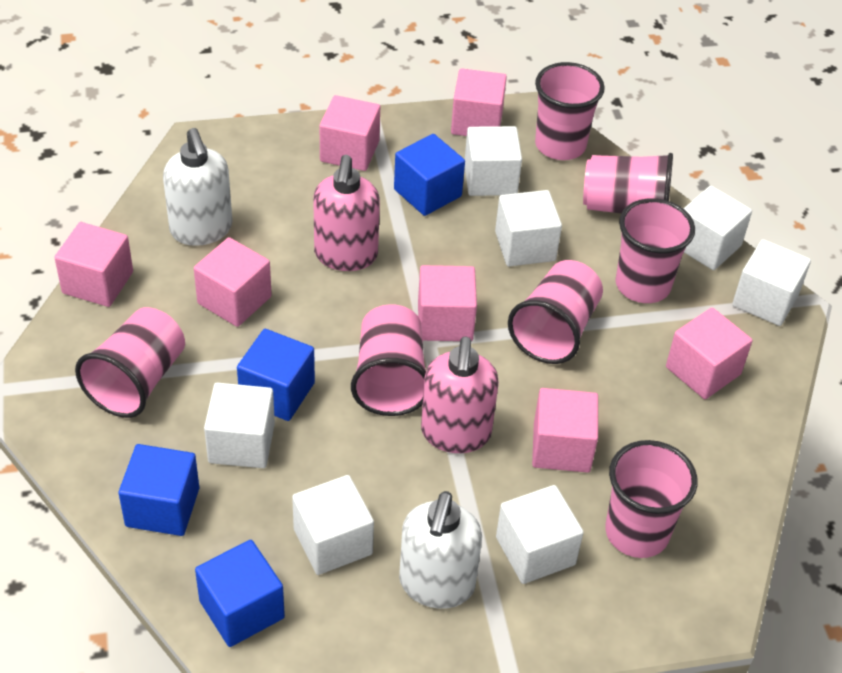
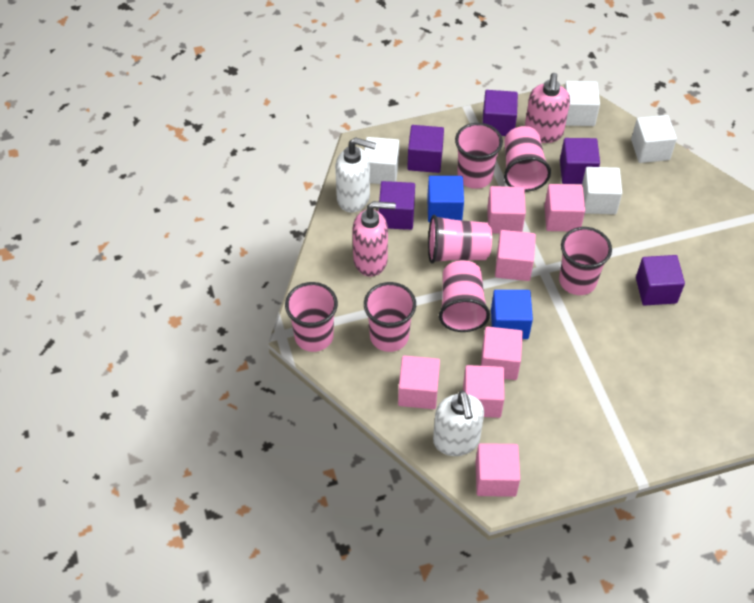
blue cube: 4 -> 2
purple cube: 0 -> 5
white cube: 7 -> 4

